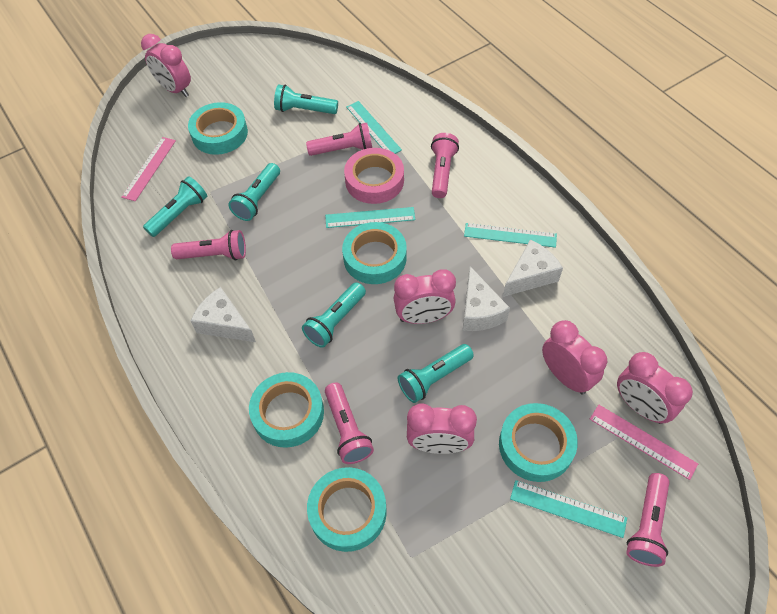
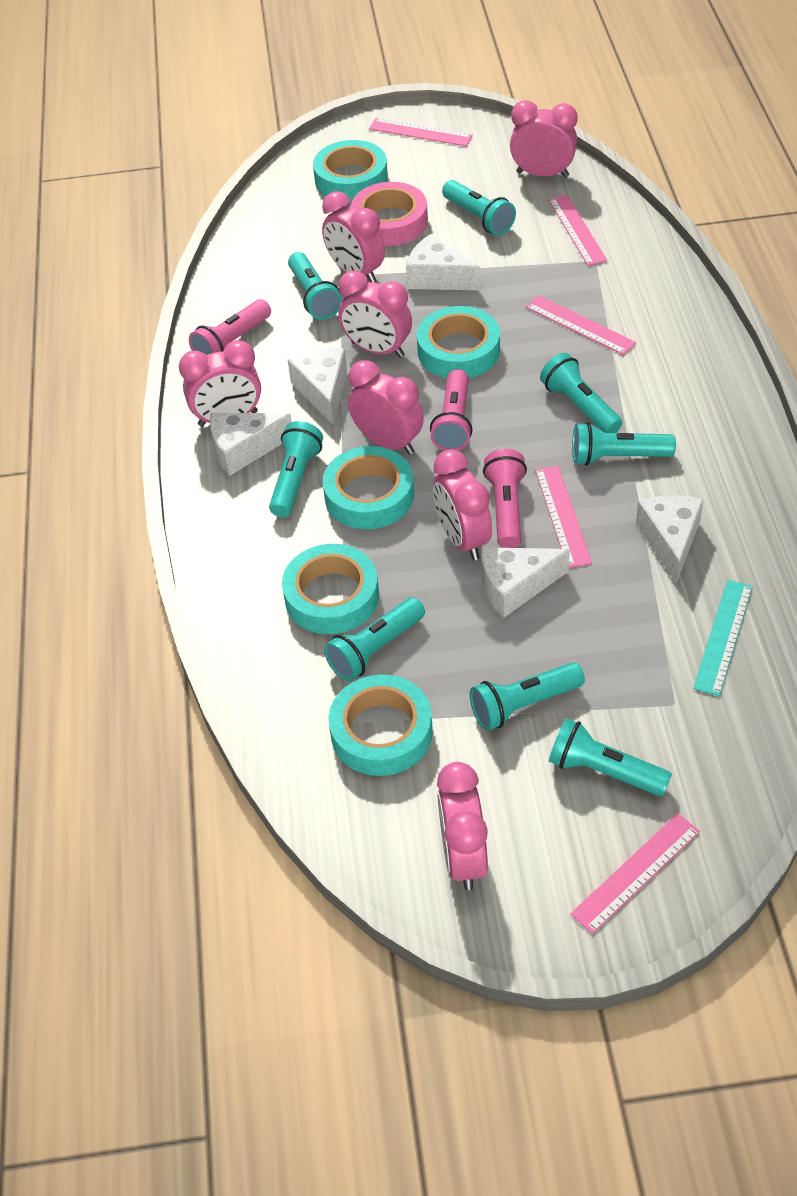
pink clock: 5 -> 7
pink flashlight: 5 -> 3
pink ruler: 2 -> 5
turquoise flashlight: 5 -> 8
turquoise ruler: 4 -> 1
white cheese: 3 -> 5

